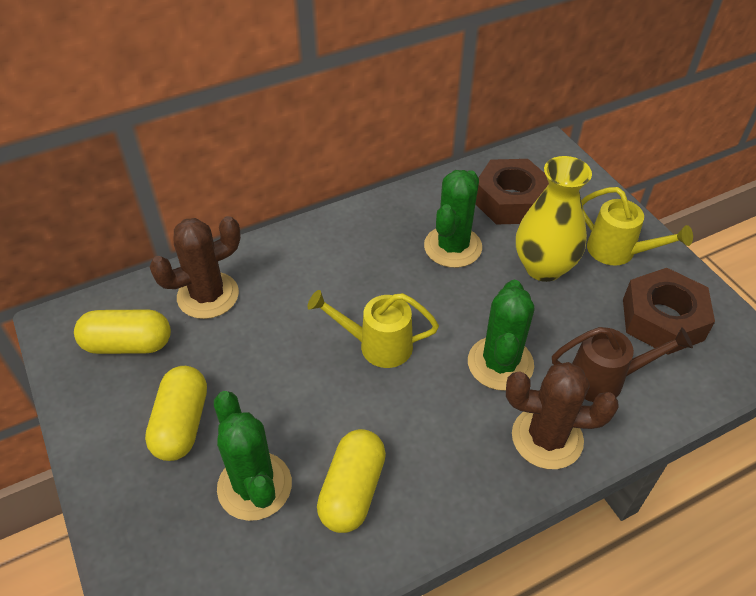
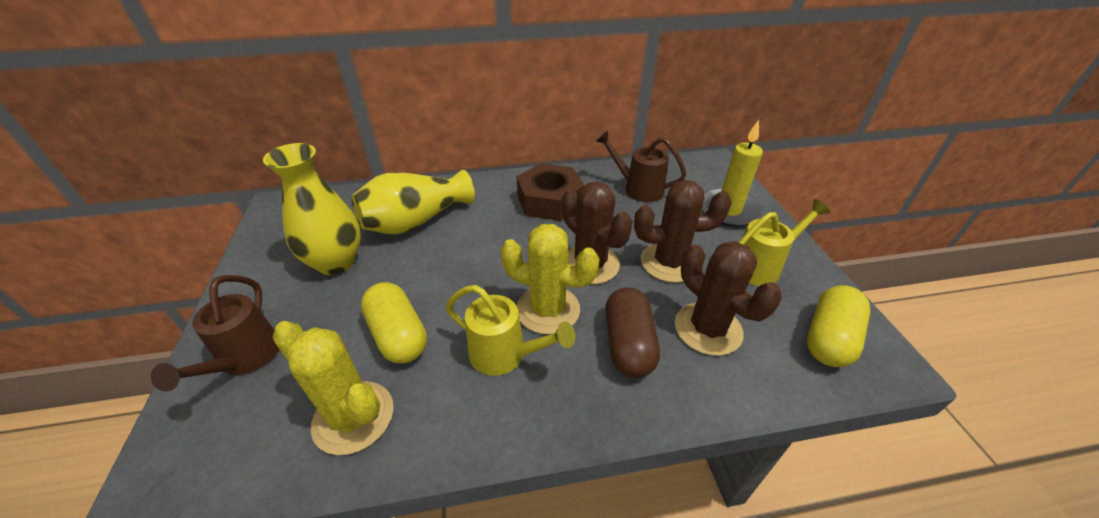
brown cactus: 2 -> 3
brown capsule: 0 -> 1
brown nut: 2 -> 1
brown watering can: 1 -> 2
green cactus: 3 -> 0
yellow cactus: 0 -> 2
yellow candle: 0 -> 1
yellow capsule: 3 -> 2
yellow vase: 1 -> 2

